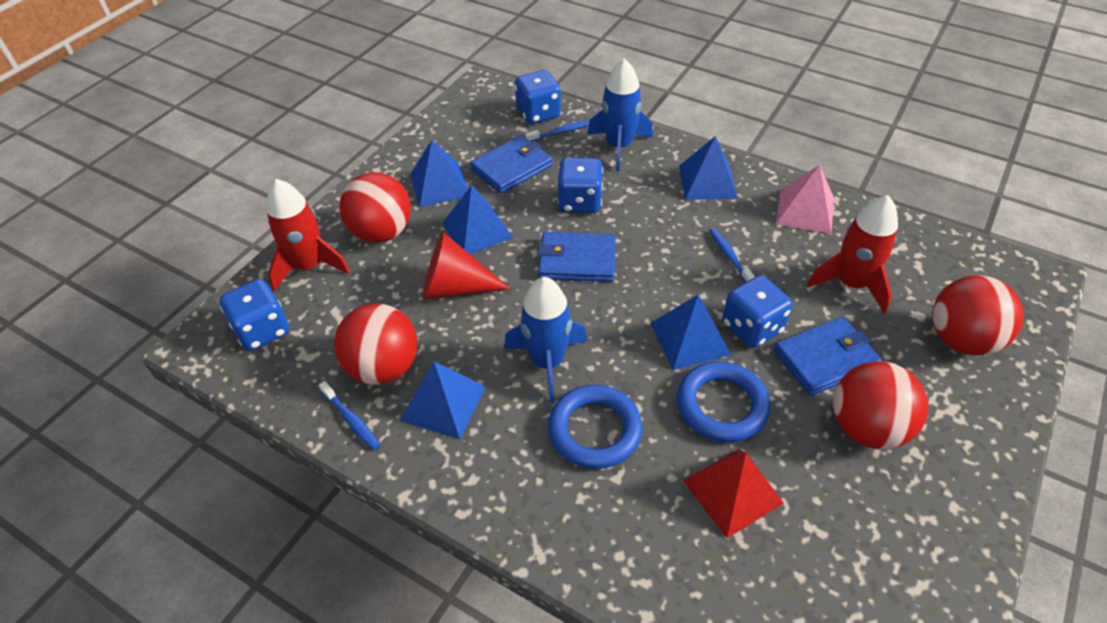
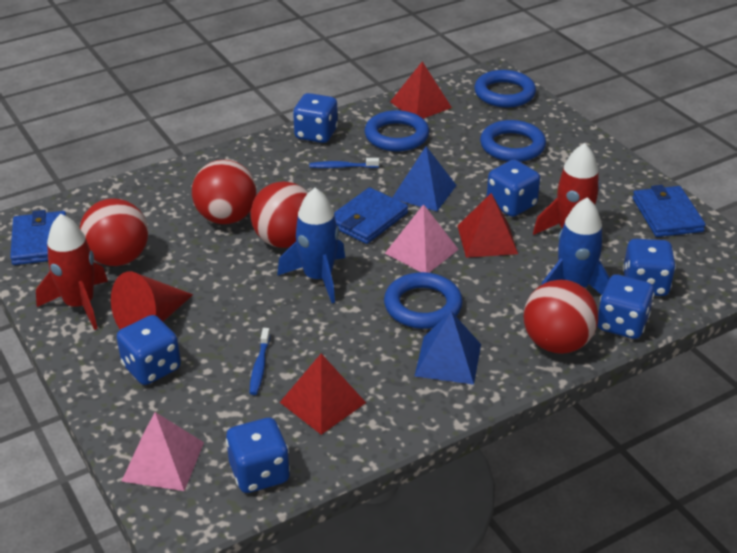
blue dice: 4 -> 6
blue pyramid: 5 -> 2
blue ring: 2 -> 4
blue toothbrush: 3 -> 2
pink pyramid: 1 -> 2
red pyramid: 1 -> 3

